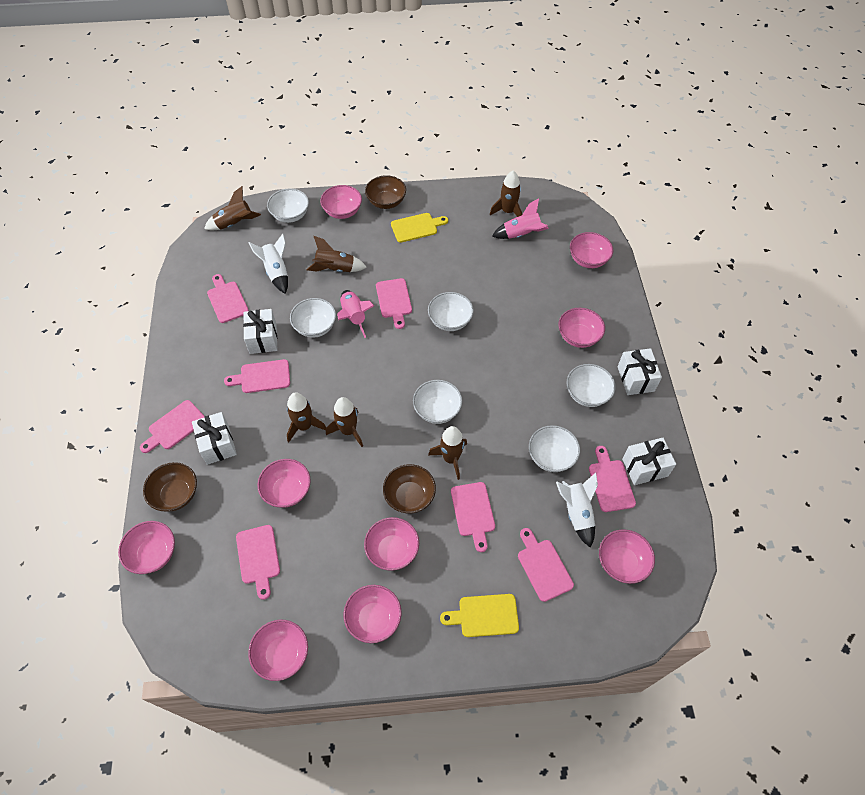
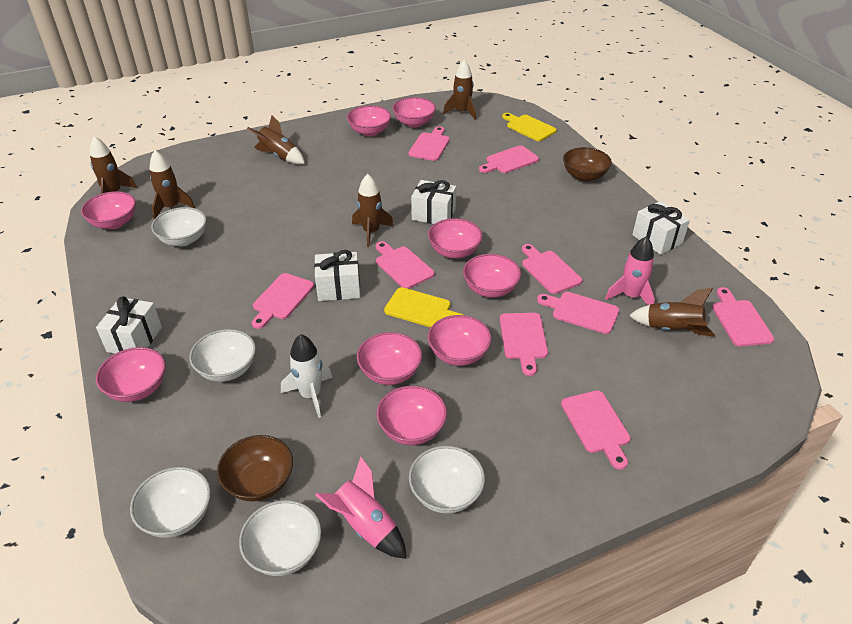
brown bowl: 3 -> 2
pink cutting board: 8 -> 9
white bowl: 6 -> 5
white rocket: 2 -> 1

